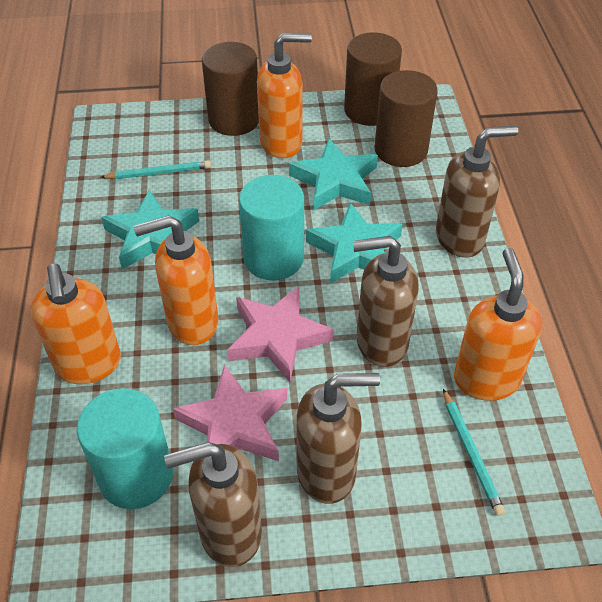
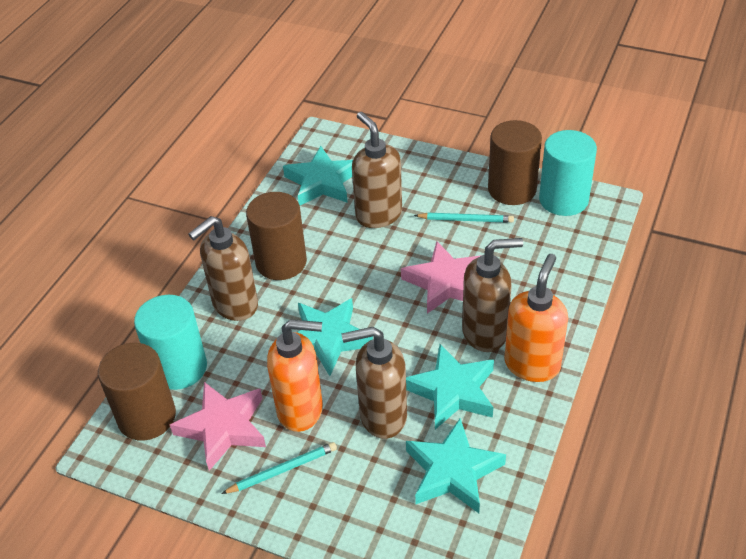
orange soap dispenser: 4 -> 2
turquoise star: 3 -> 4

